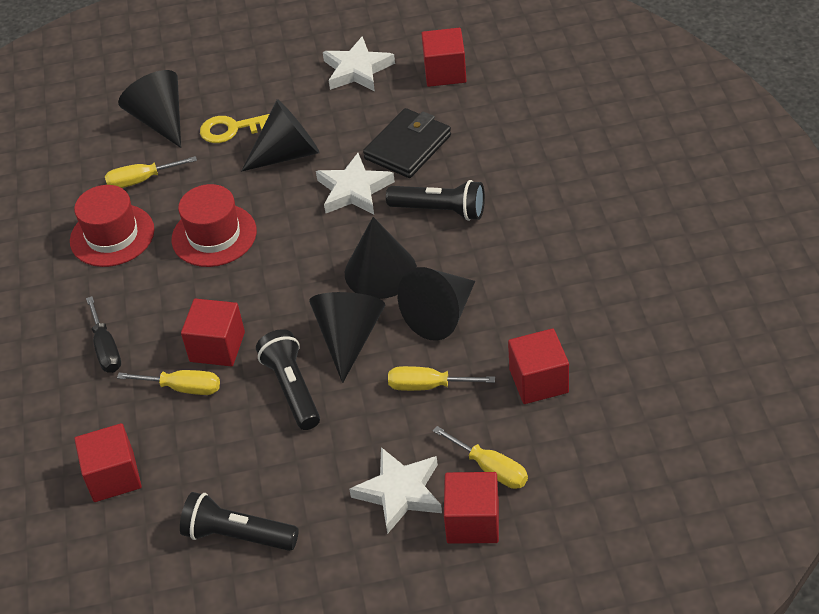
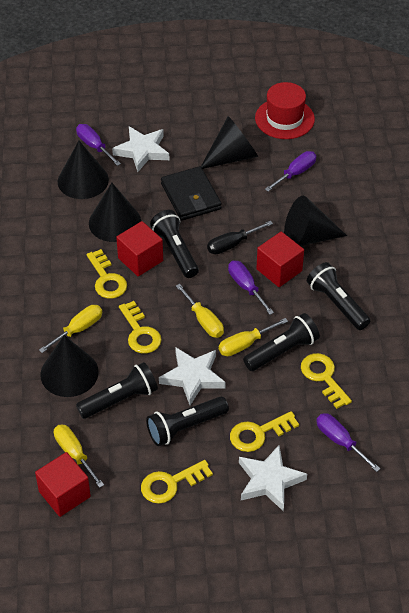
black flashlight: 3 -> 5
purple screwdriver: 0 -> 4
red cube: 5 -> 3
red hat: 2 -> 1
yellow key: 1 -> 5

